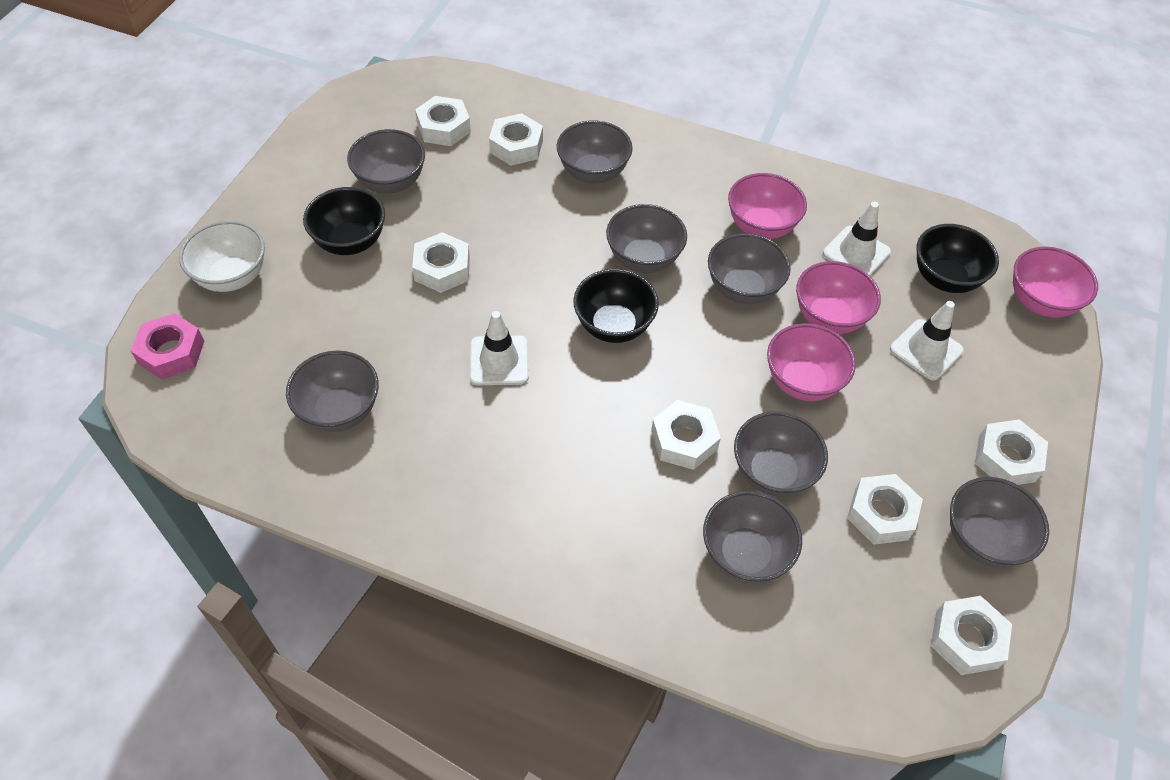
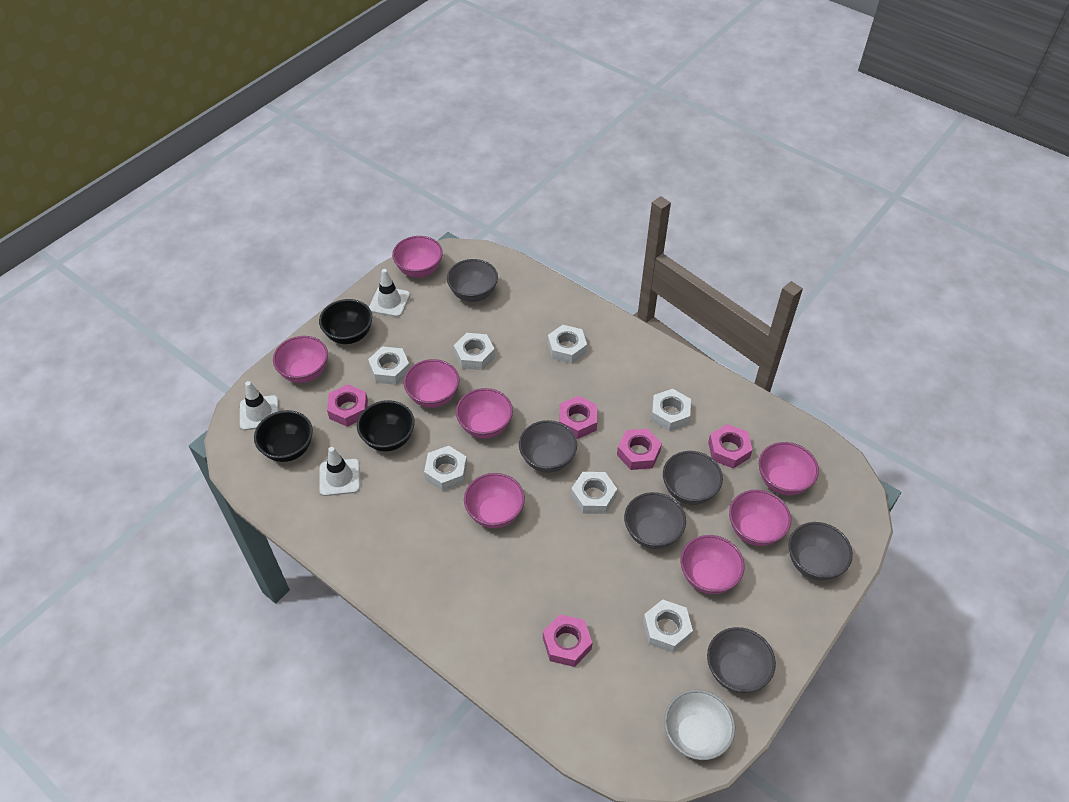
grey bowl: 8 -> 6
pink bowl: 4 -> 8
pink nut: 1 -> 5

